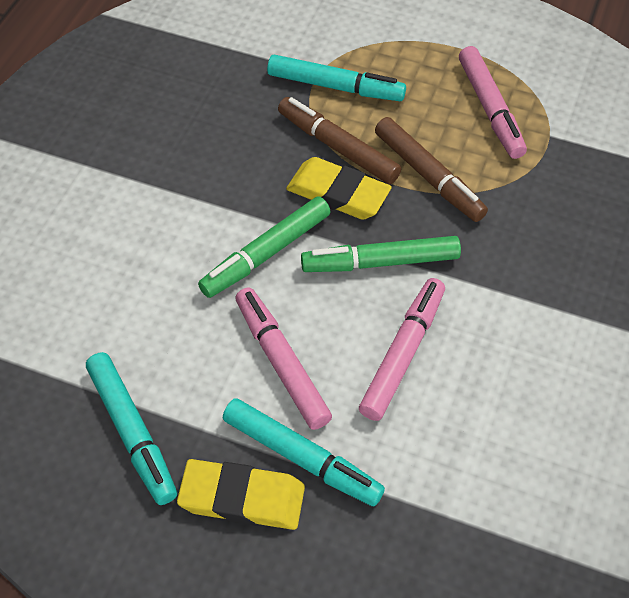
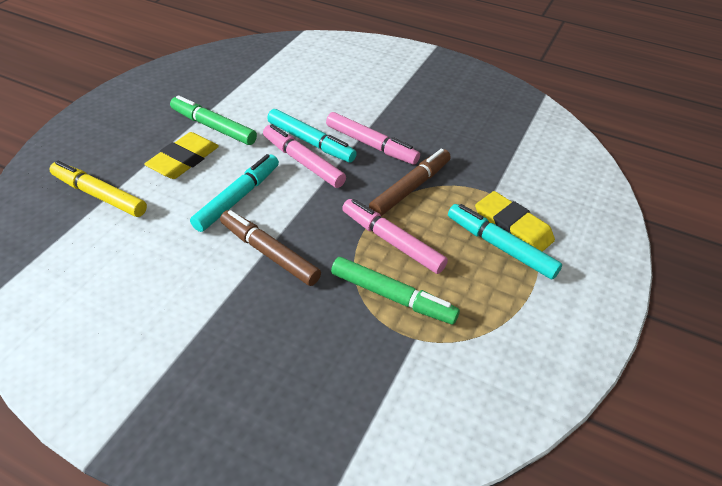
yellow marker: 0 -> 1

